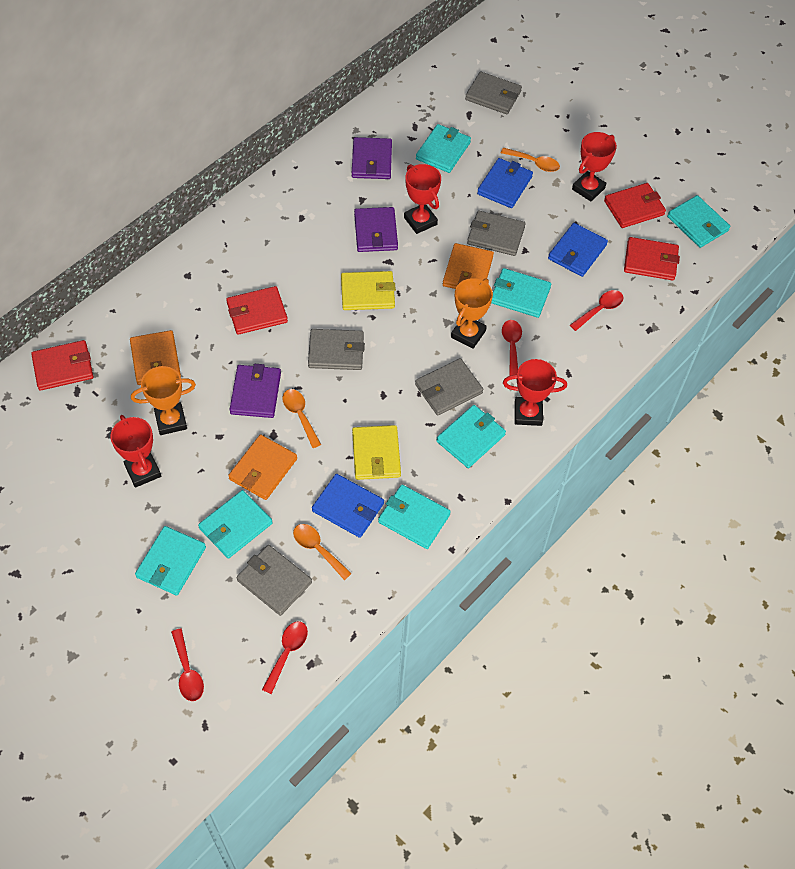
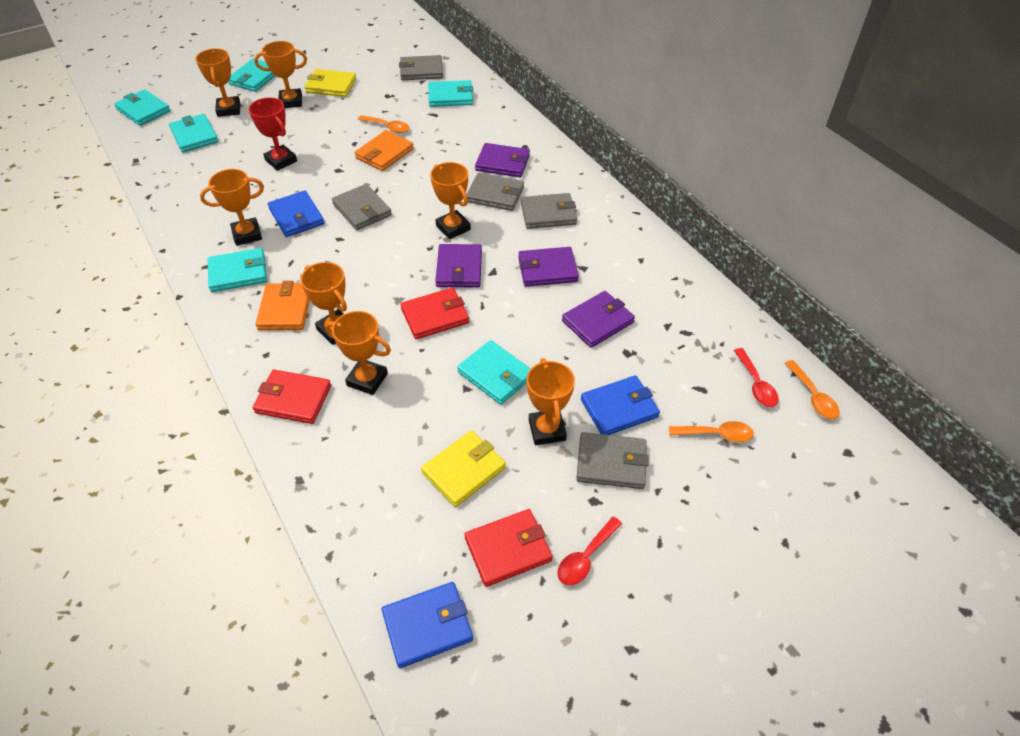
orange trophy: 2 -> 7
orange wallet: 3 -> 2
purple wallet: 3 -> 4
red spoon: 4 -> 2
red trophy: 4 -> 1
red wallet: 4 -> 3
turquoise wallet: 7 -> 6

